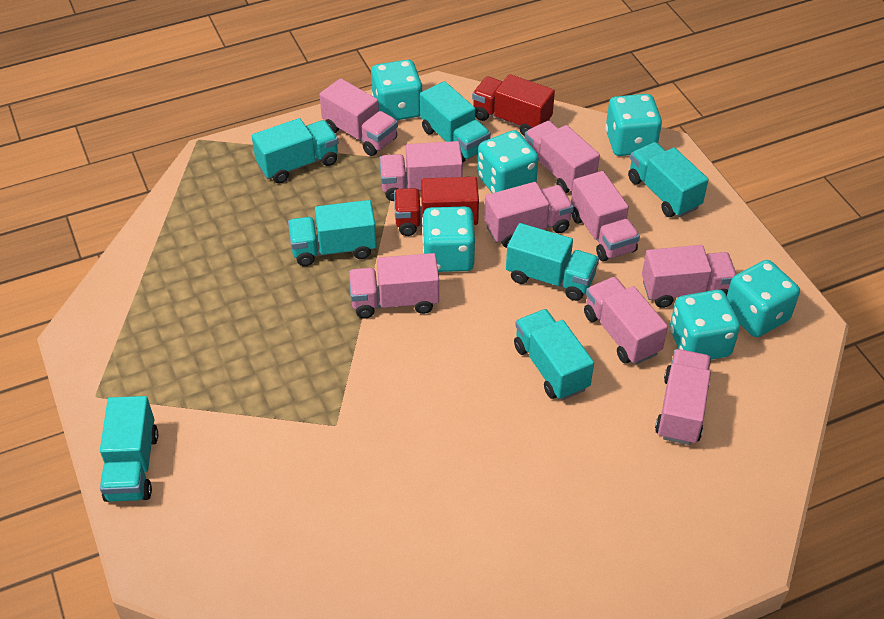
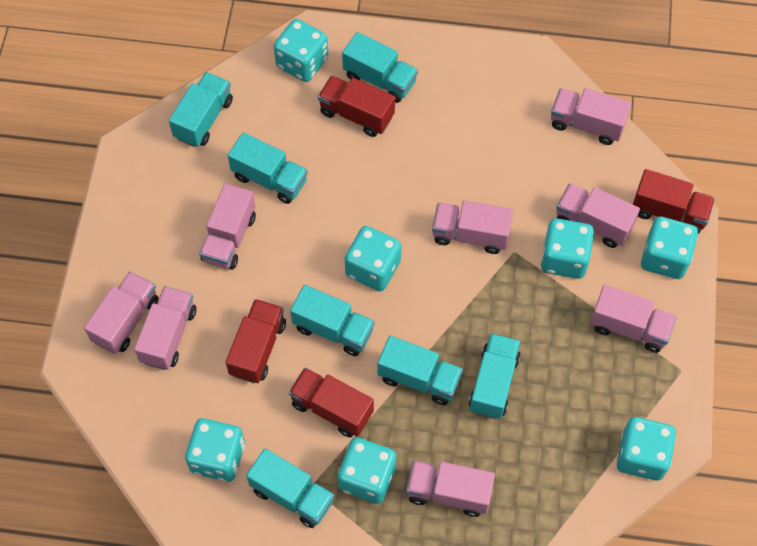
pink truck: 9 -> 8
red truck: 2 -> 4
turquoise dice: 6 -> 7

